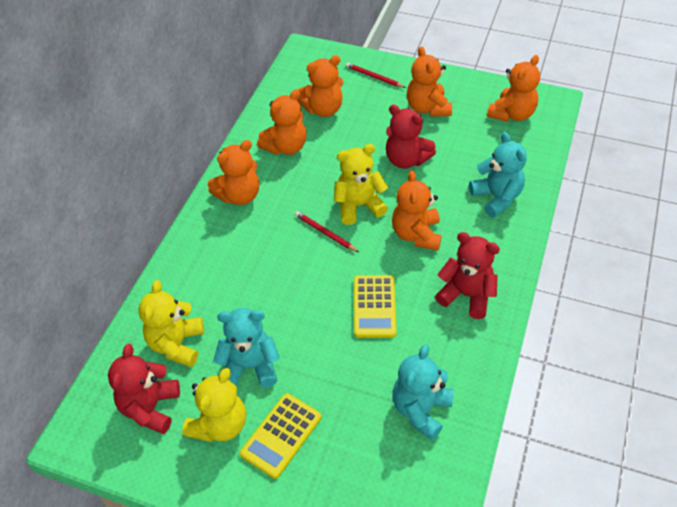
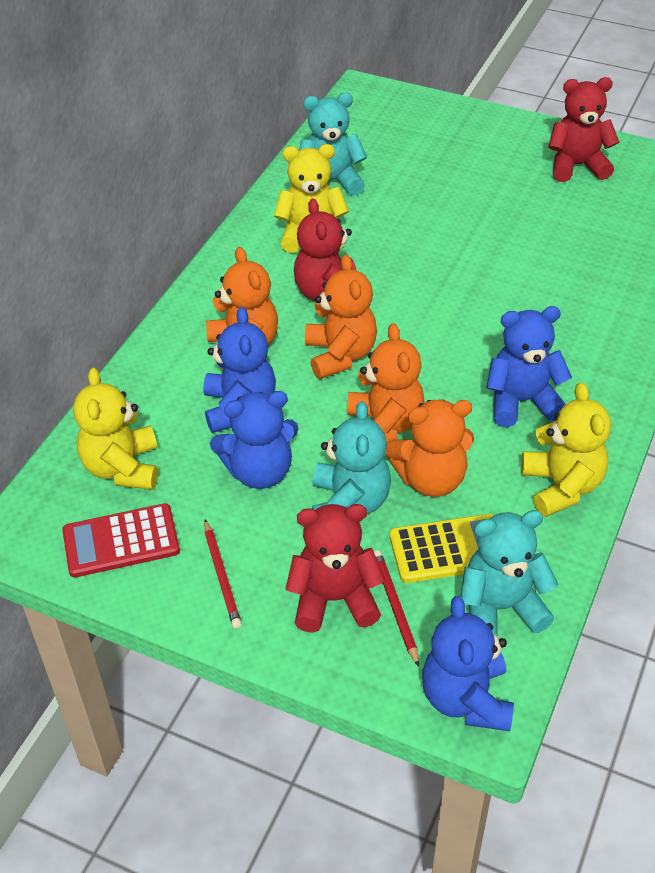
blue teddy bear: 0 -> 4
orange teddy bear: 6 -> 4
red calculator: 0 -> 1
yellow calculator: 2 -> 1

